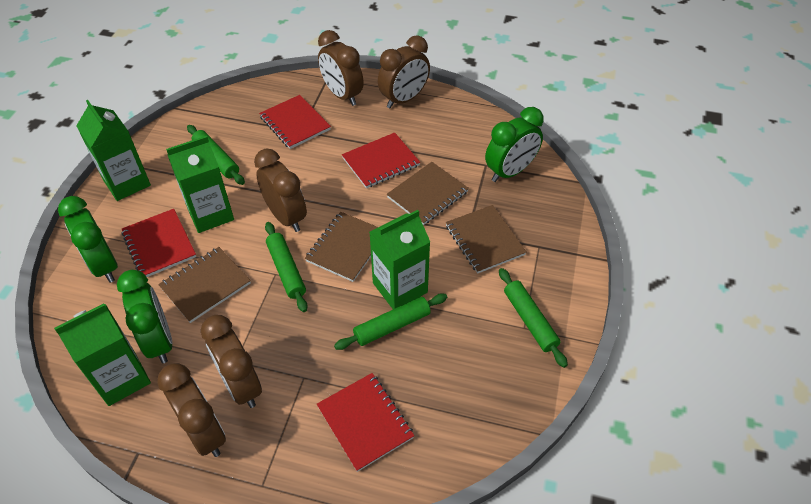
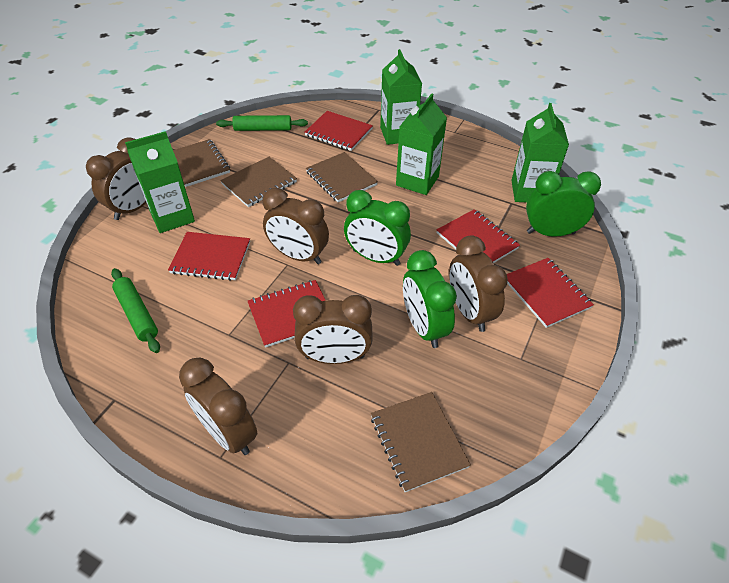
green rolling pin: 4 -> 2
red notebook: 4 -> 5

